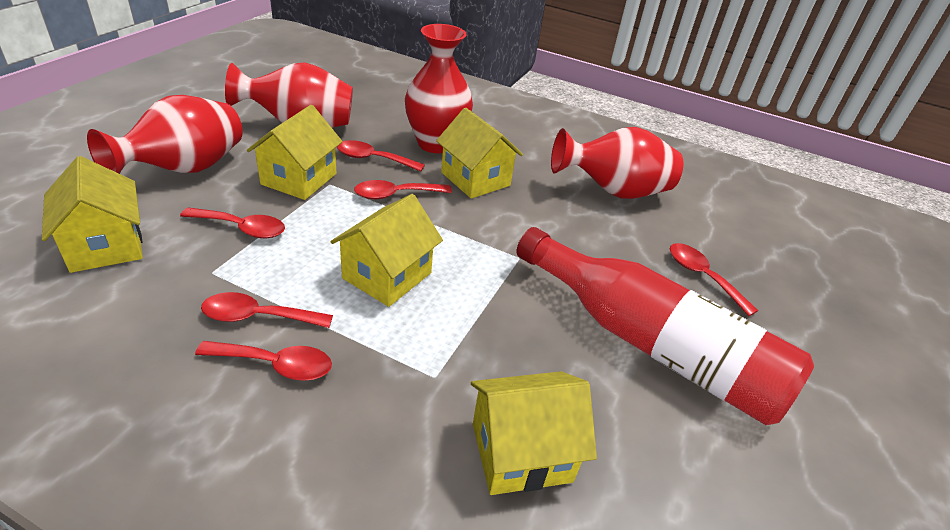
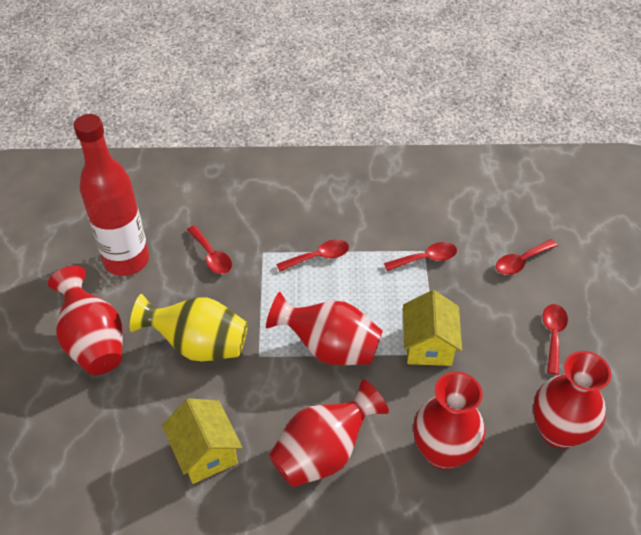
red spoon: 6 -> 5
red vase: 4 -> 5
yellow house: 5 -> 2
yellow vase: 0 -> 1

